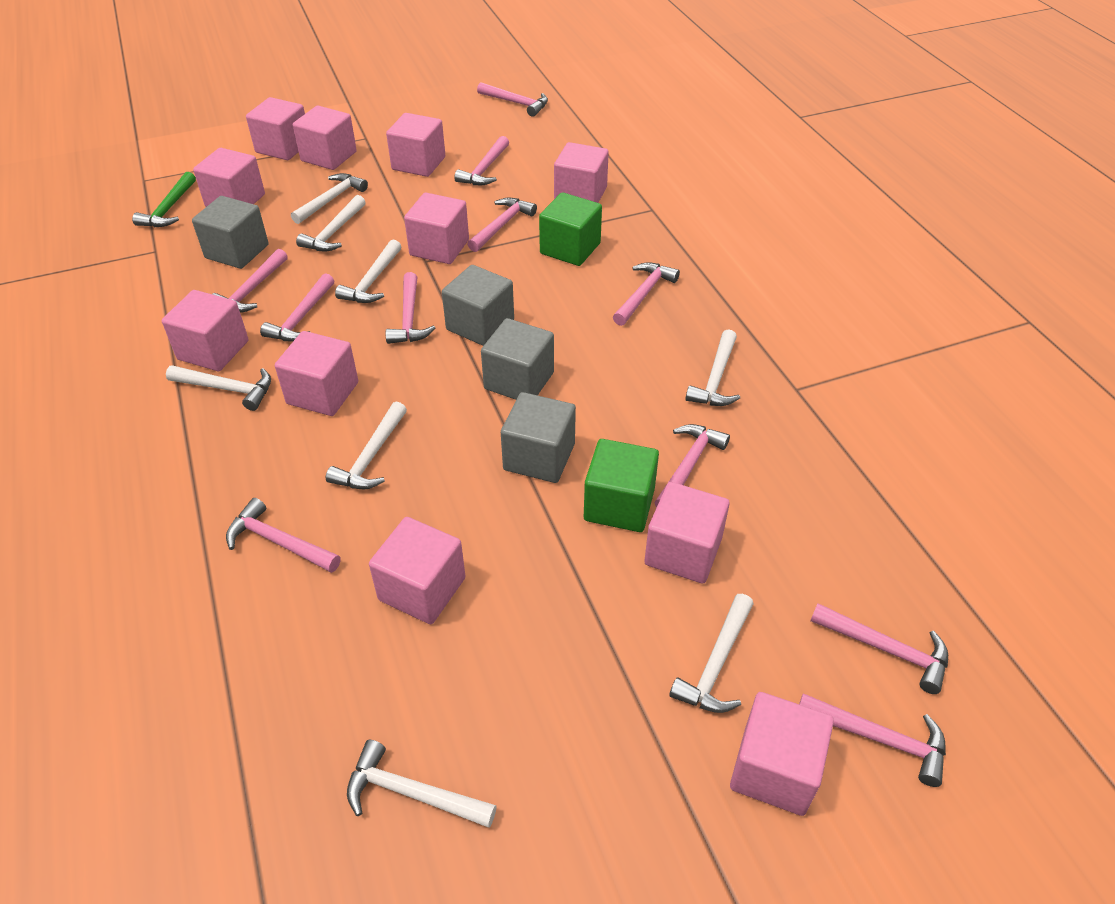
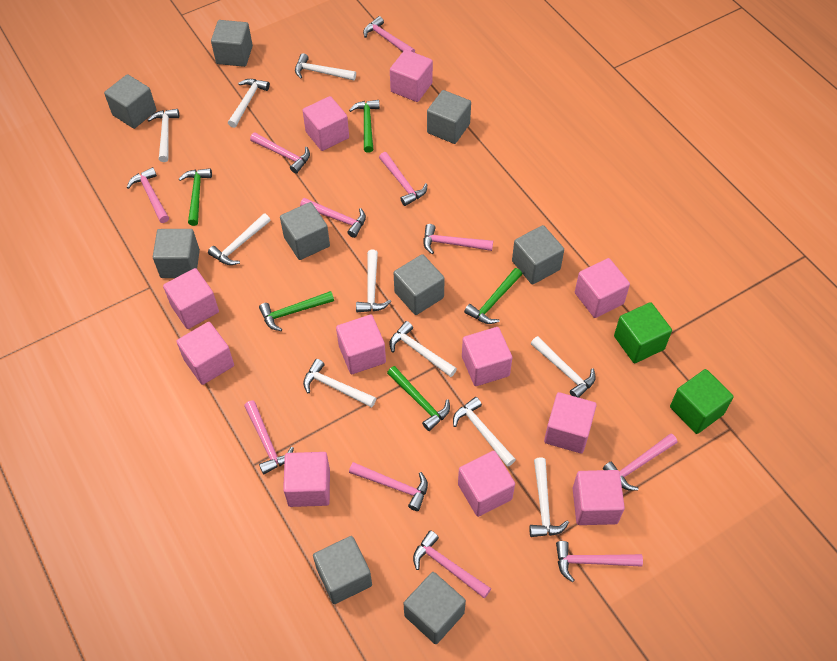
green hammer: 1 -> 5
grey cube: 4 -> 9
white hammer: 8 -> 10

